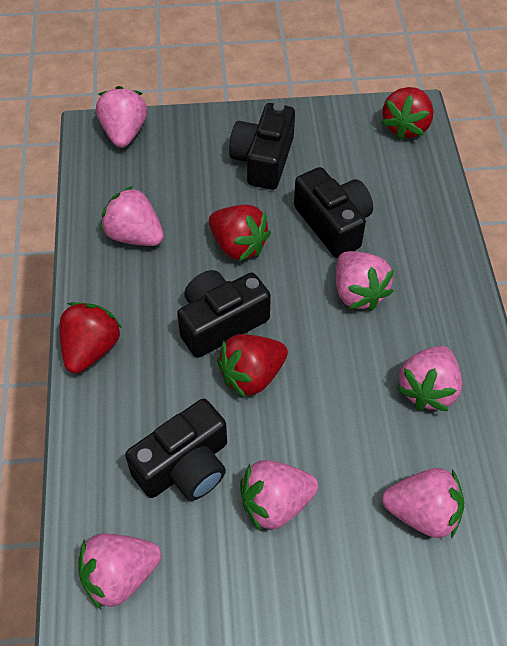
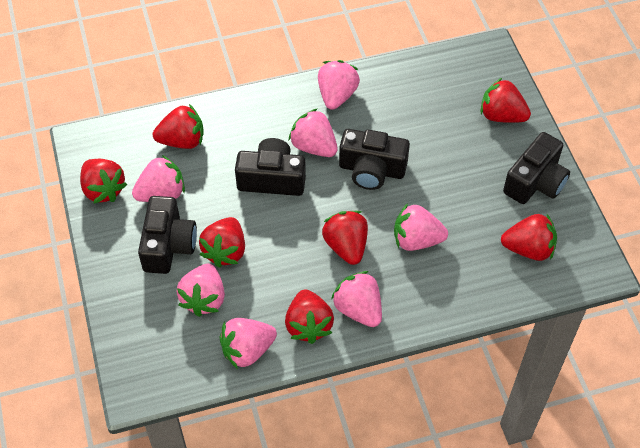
red strawberry: 4 -> 7

